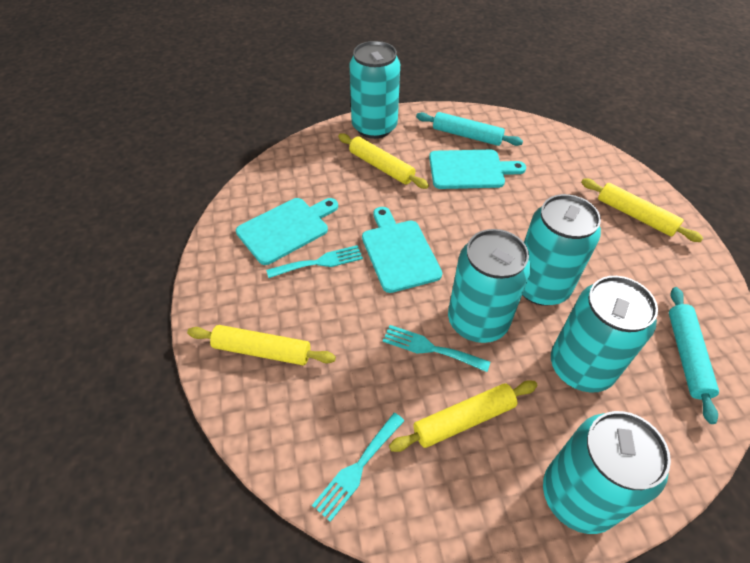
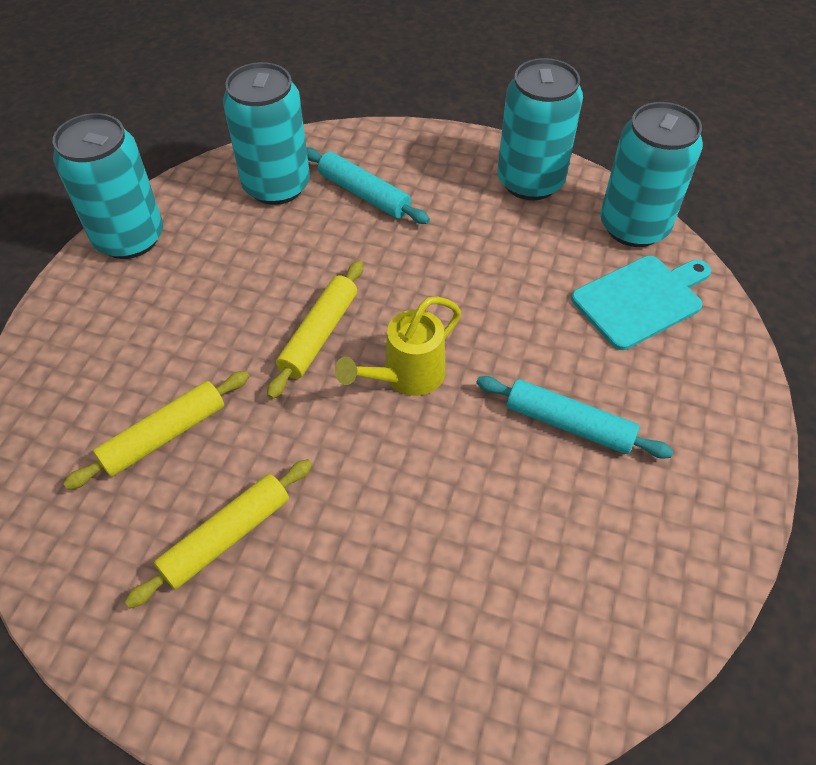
turquoise can: 5 -> 4
turquoise cutting board: 3 -> 1
turquoise fork: 3 -> 0
yellow rolling pin: 4 -> 3
yellow watering can: 0 -> 1

